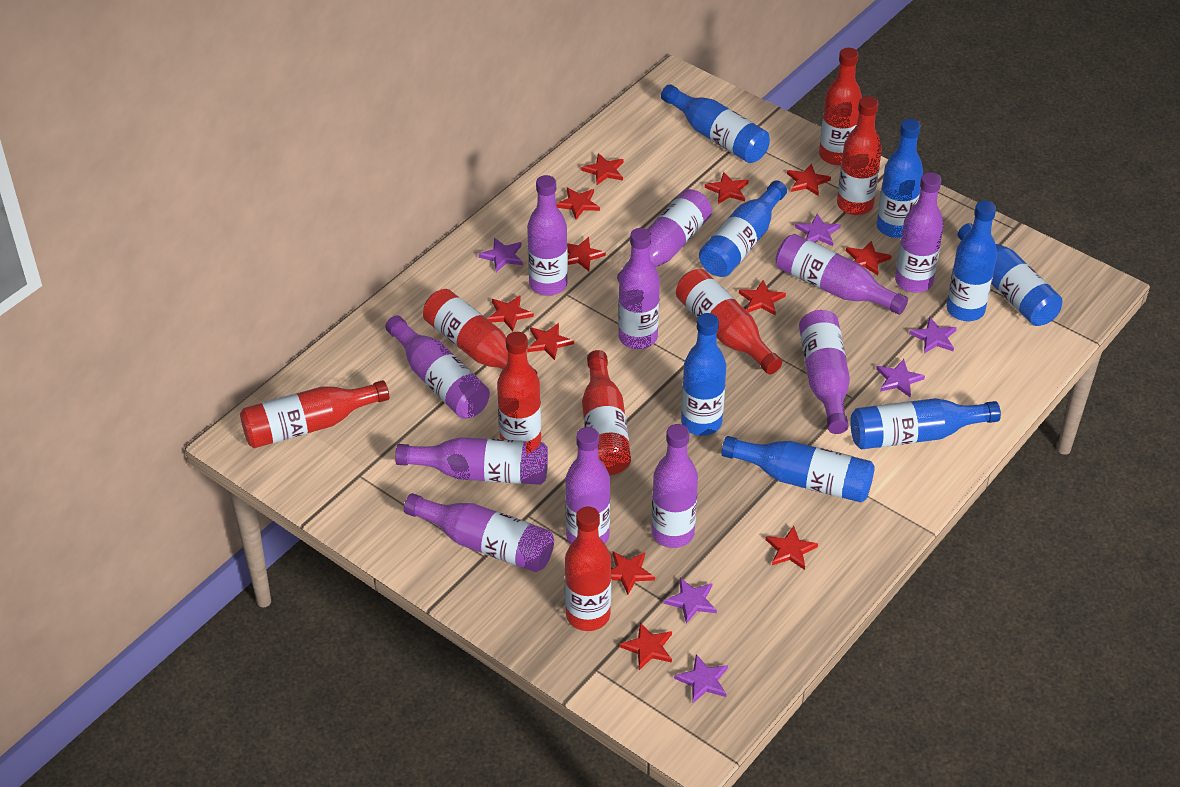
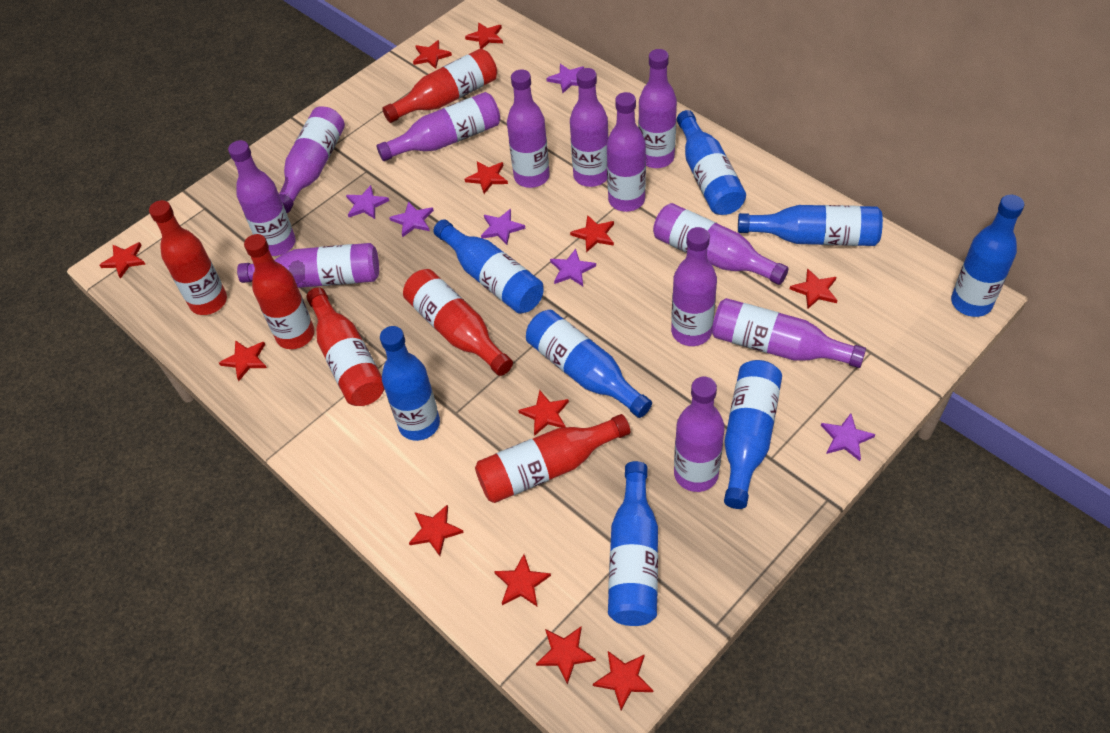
purple bottle: 11 -> 12
red bottle: 8 -> 6

